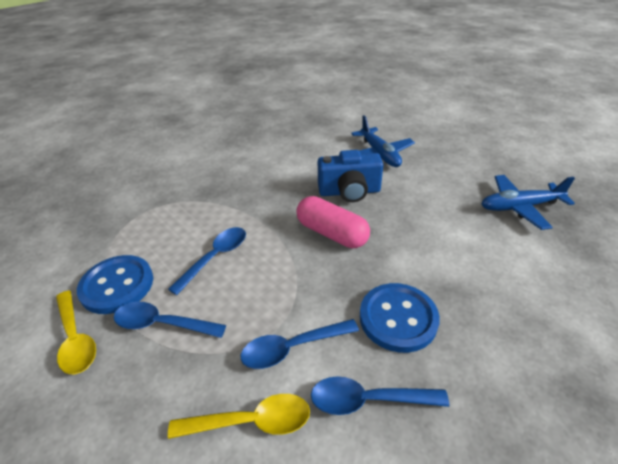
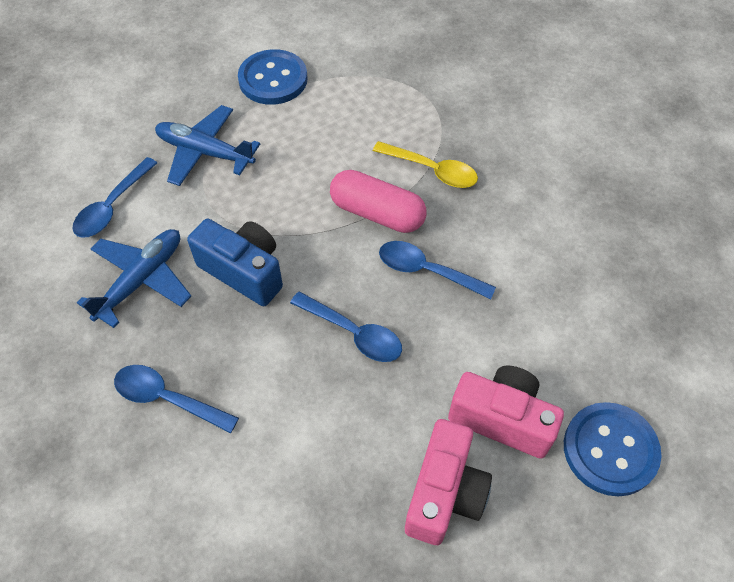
pink camera: 0 -> 2
yellow spoon: 2 -> 1

